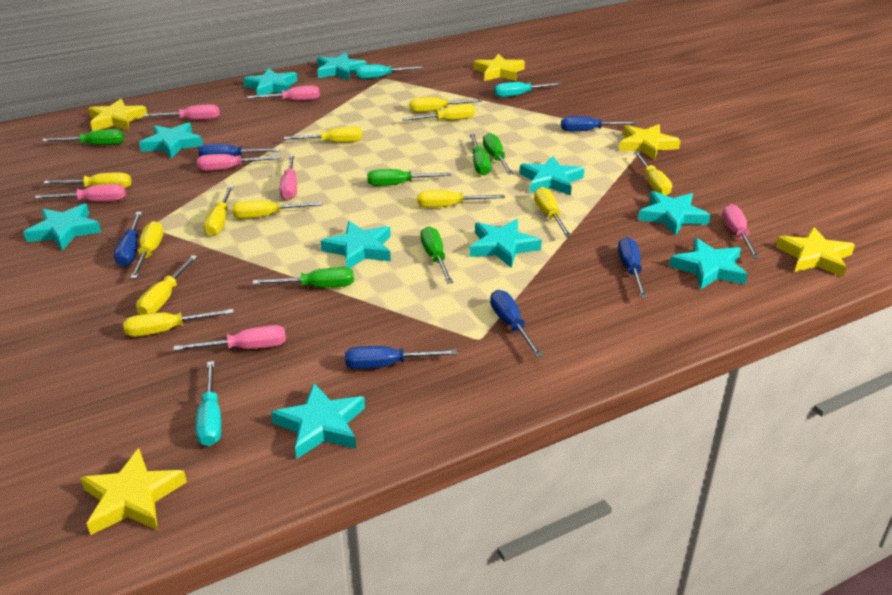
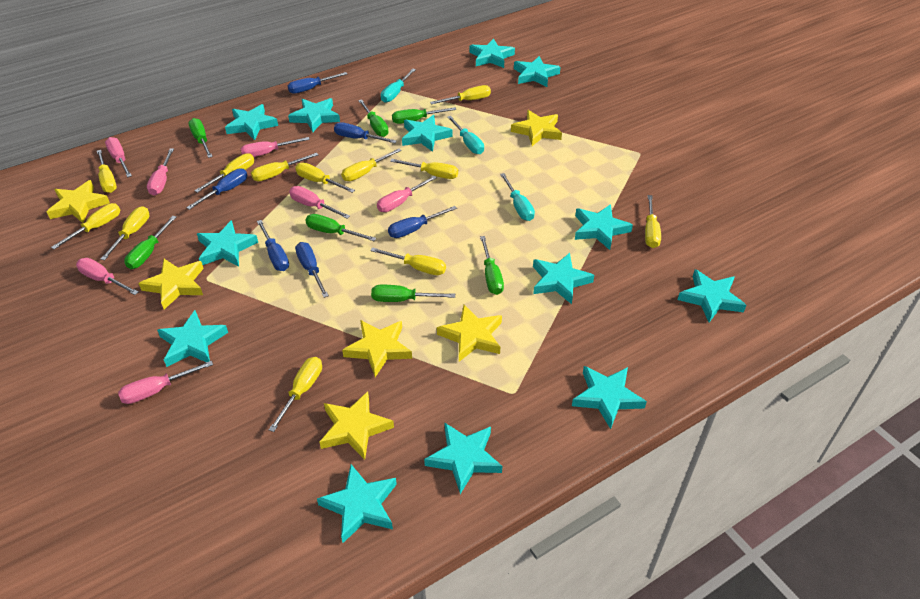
green screwdriver: 6 -> 7
turquoise star: 10 -> 13
yellow star: 5 -> 6

